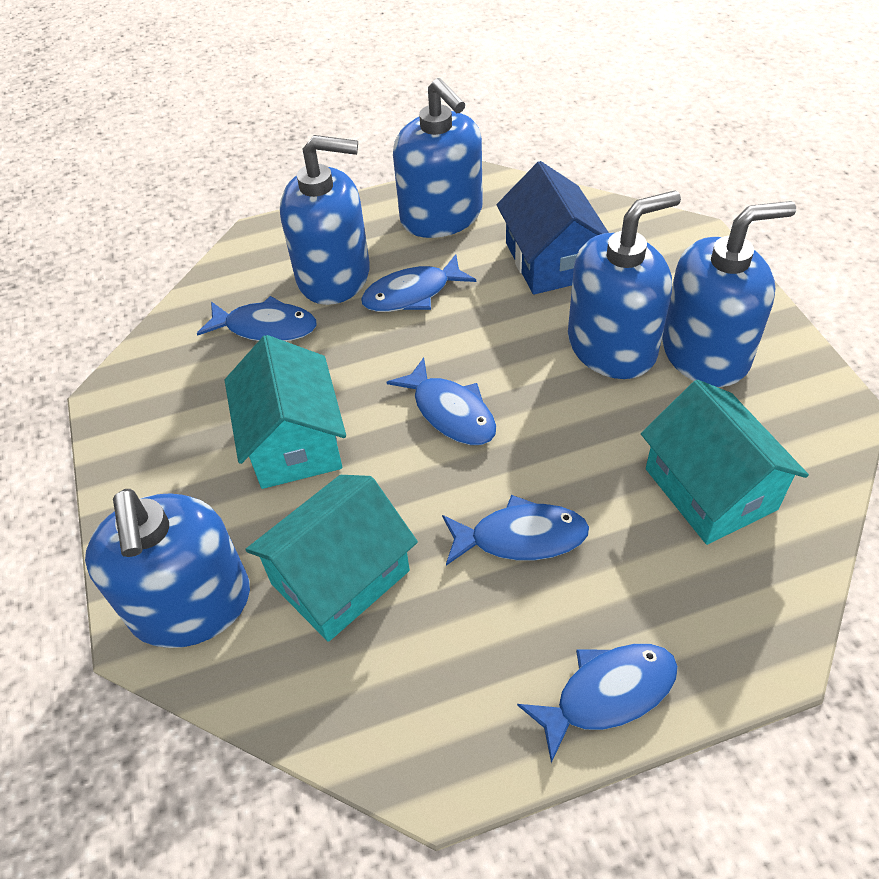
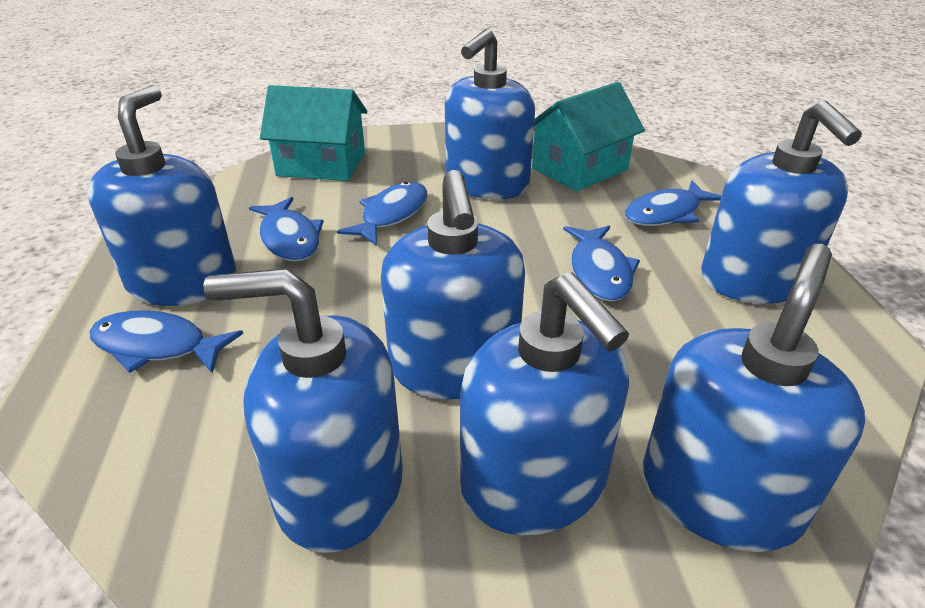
blue house: 1 -> 0
blue soap dispenser: 5 -> 7
turquoise house: 3 -> 2

